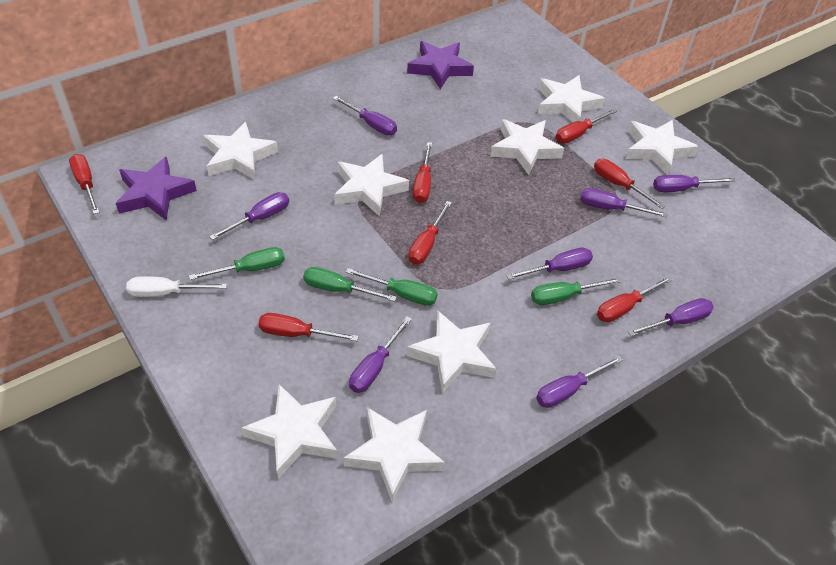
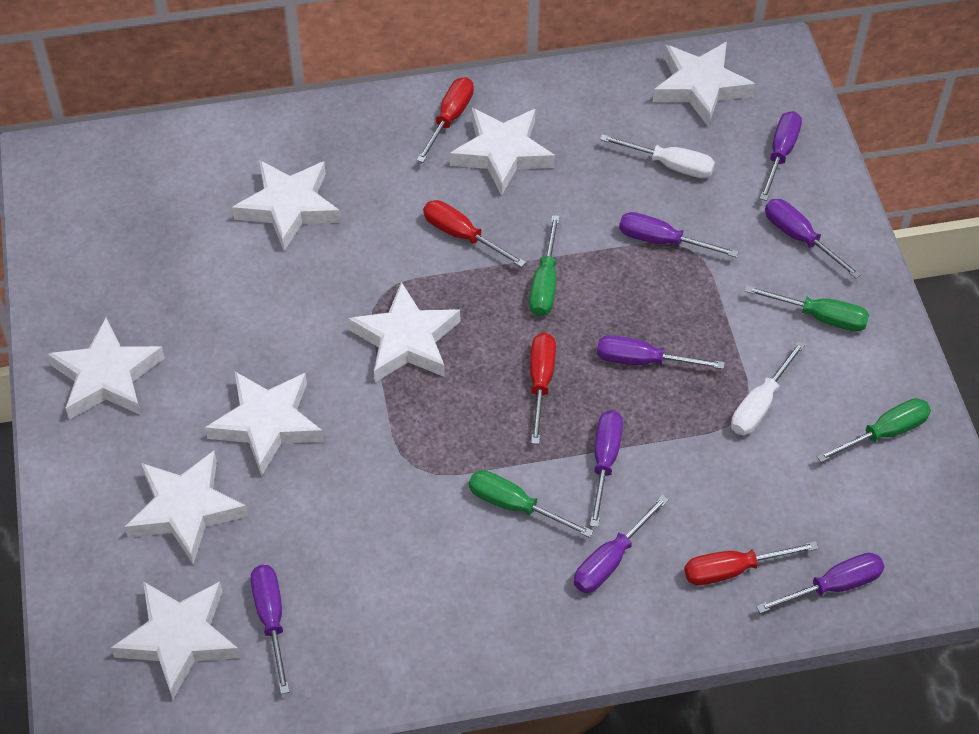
purple star: 2 -> 0
red screwdriver: 7 -> 4
white screwdriver: 1 -> 2

